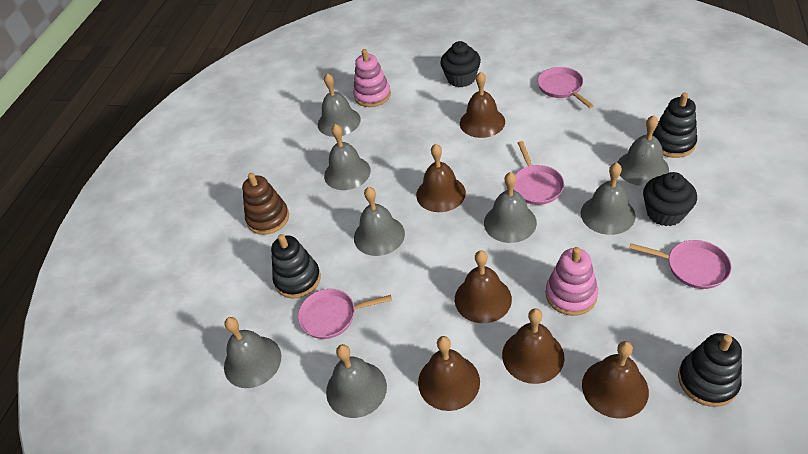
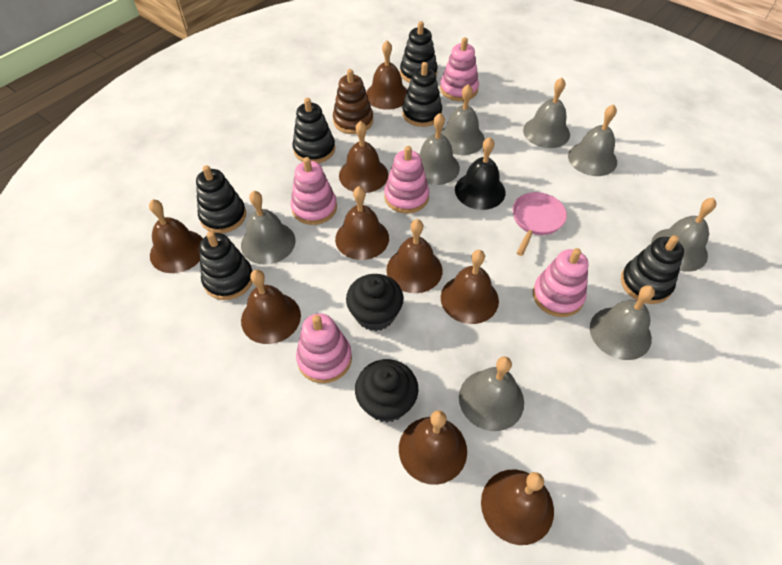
black bell: 0 -> 1
black stacking toy: 3 -> 6
brown bell: 6 -> 9
pink pan: 4 -> 1
pink stacking toy: 2 -> 5

